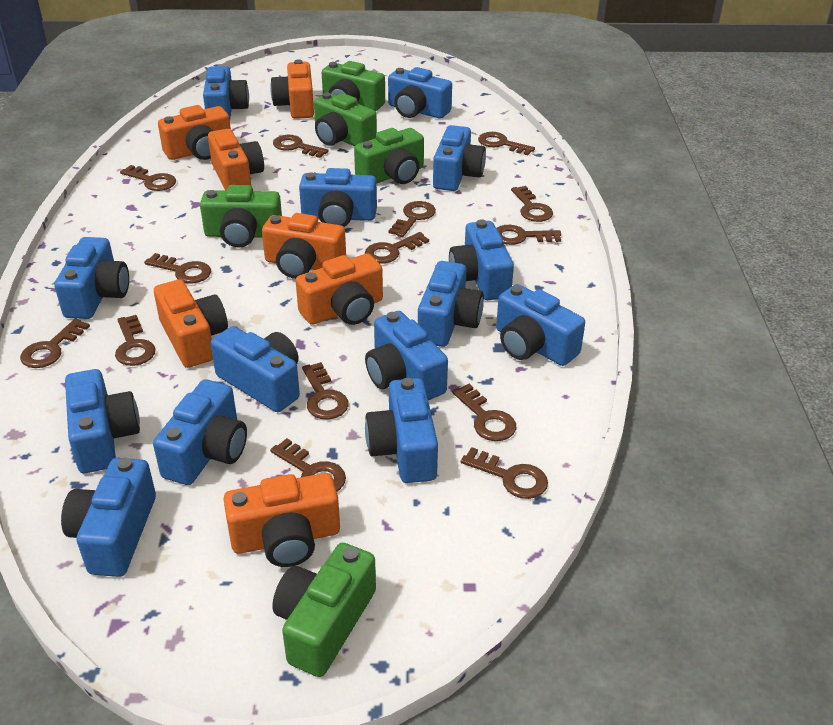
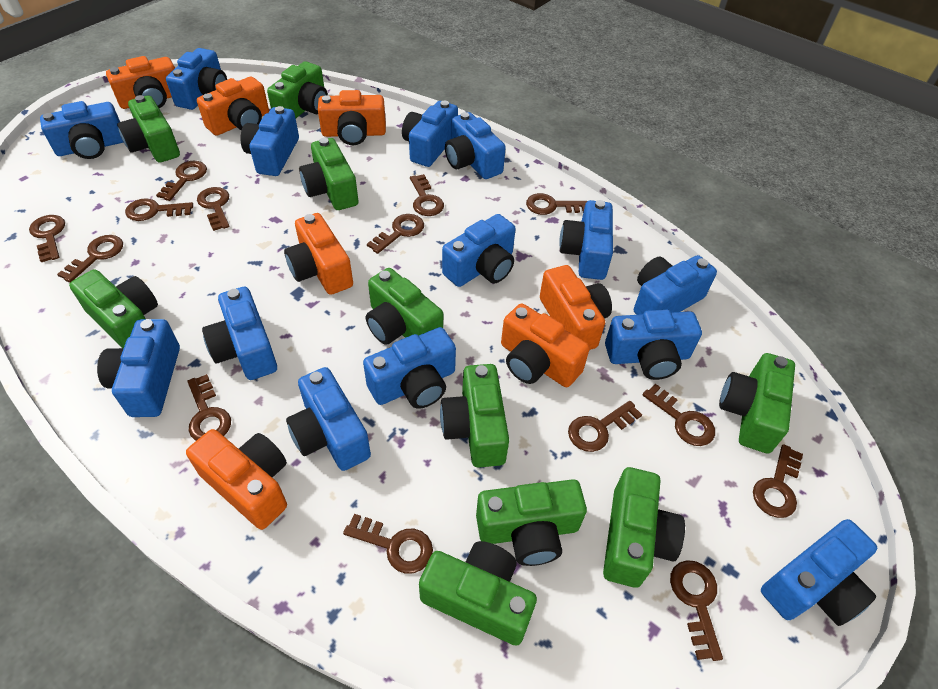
green camera: 5 -> 10

